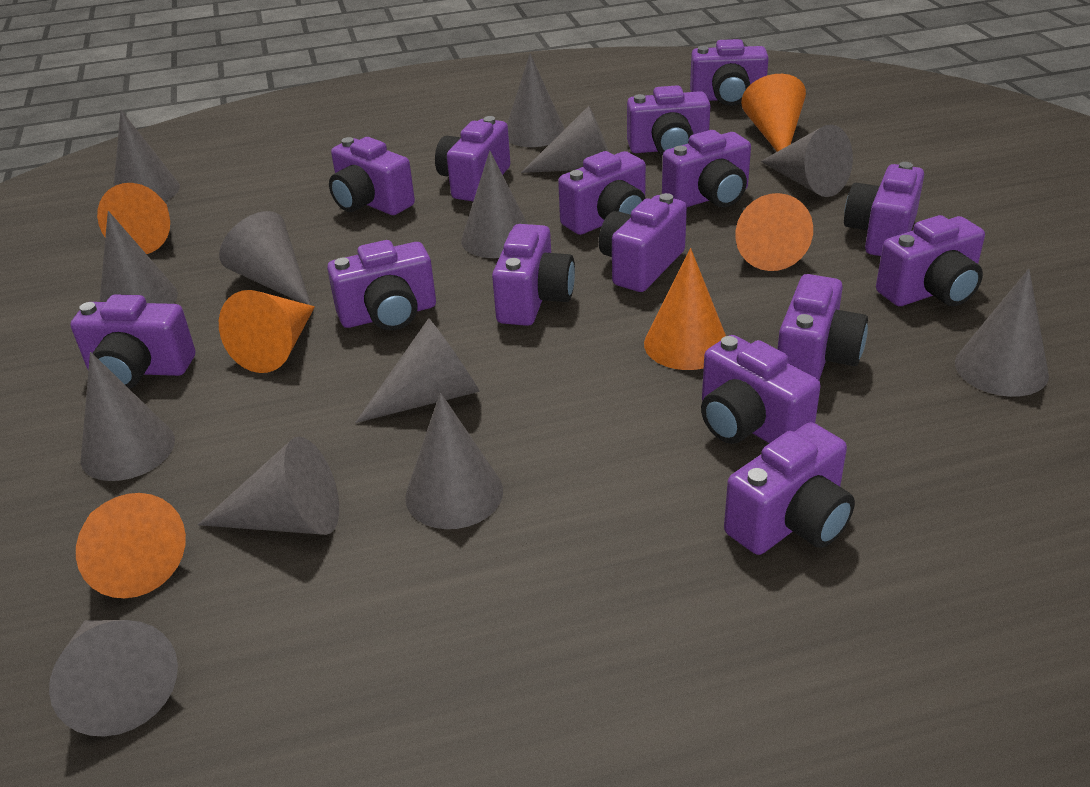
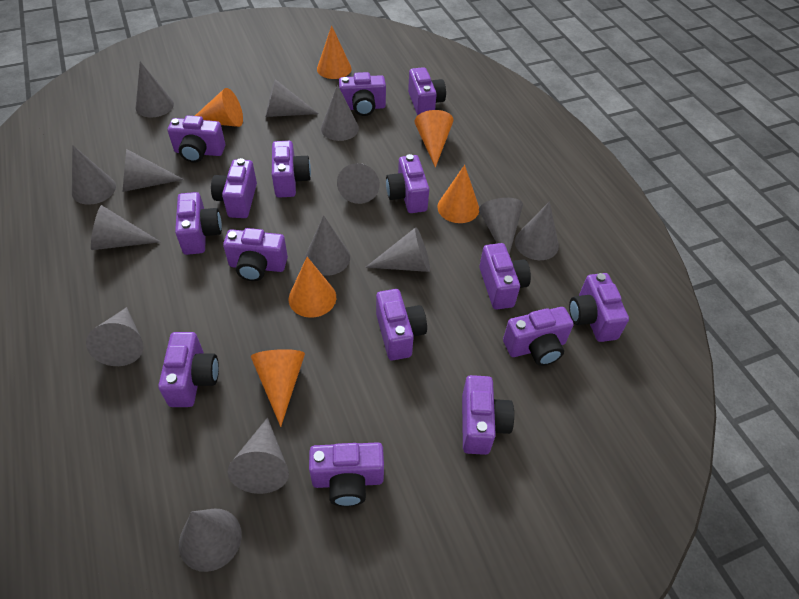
grey cone: 13 -> 14

